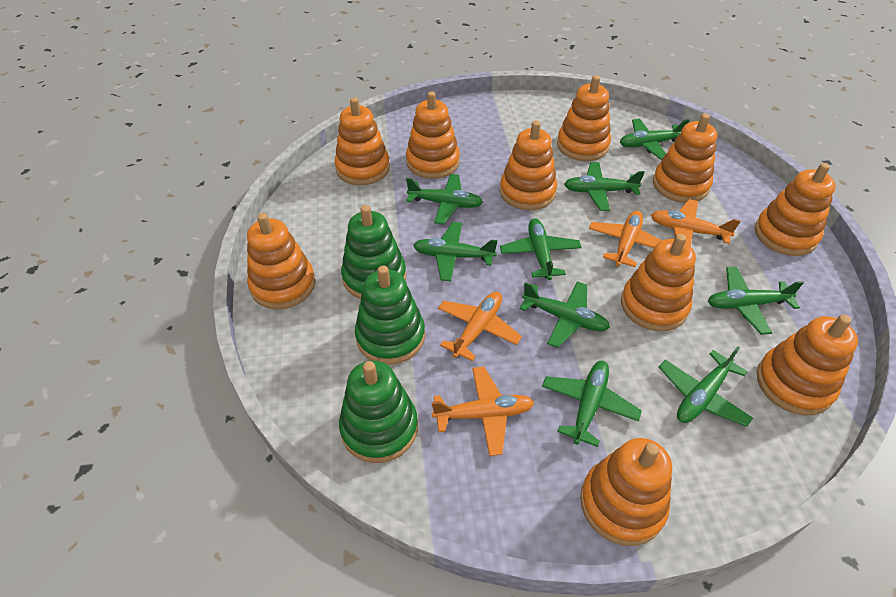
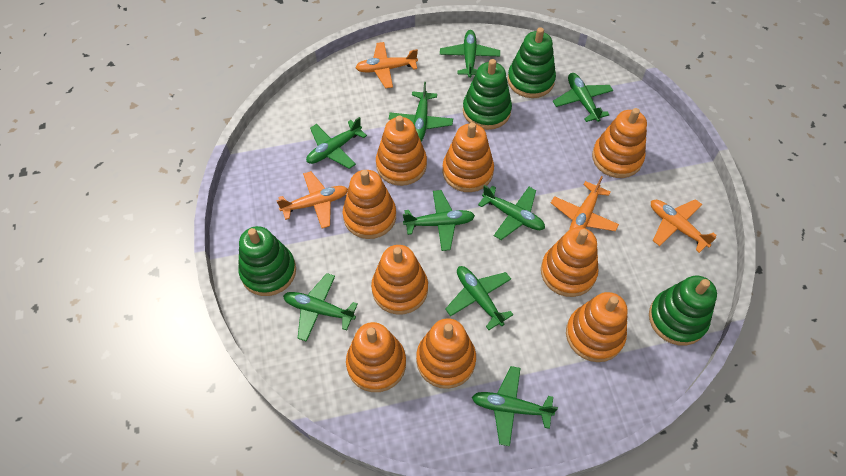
green stacking toy: 3 -> 4
orange stacking toy: 10 -> 9

